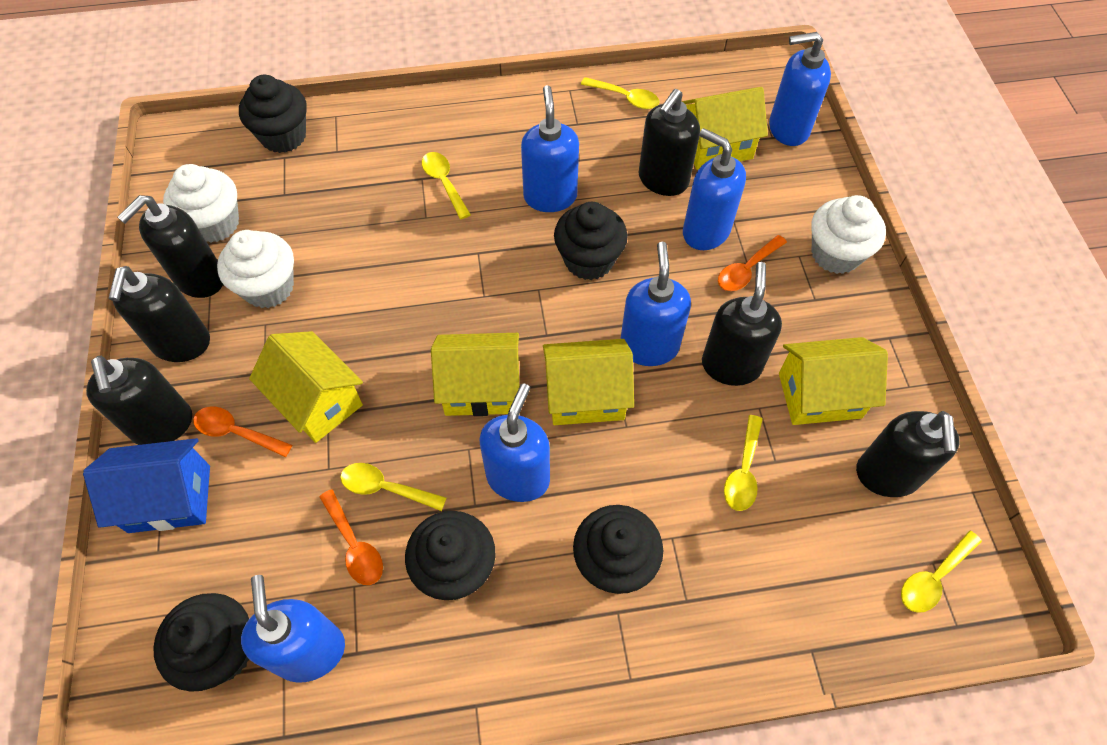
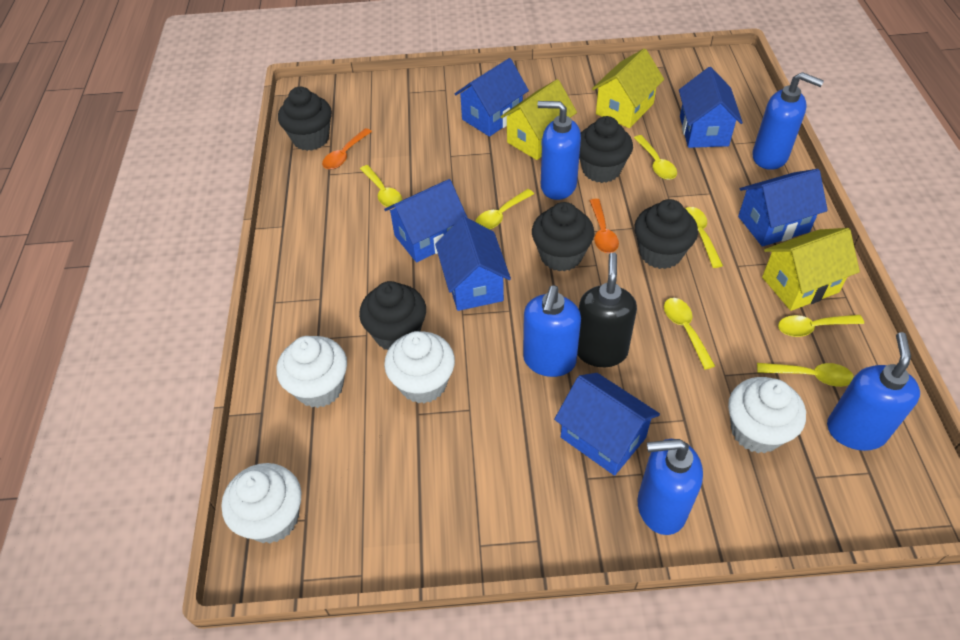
black soap dispenser: 6 -> 1
blue house: 1 -> 6
blue soap dispenser: 6 -> 5
orange spoon: 3 -> 2
white cupcake: 3 -> 4
yellow house: 5 -> 3
yellow spoon: 5 -> 7

